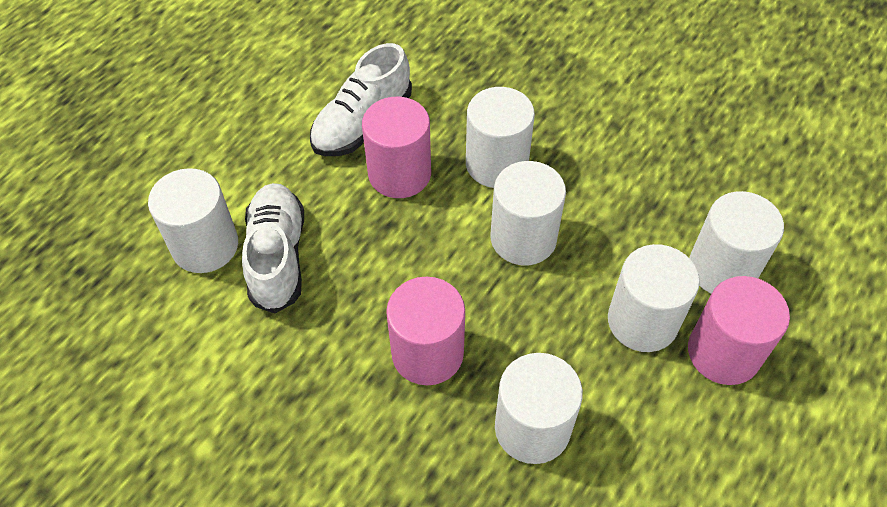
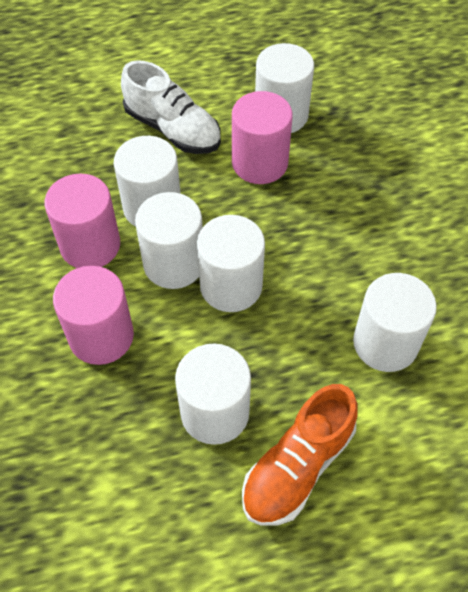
orange shoe: 0 -> 1
white shoe: 2 -> 1

